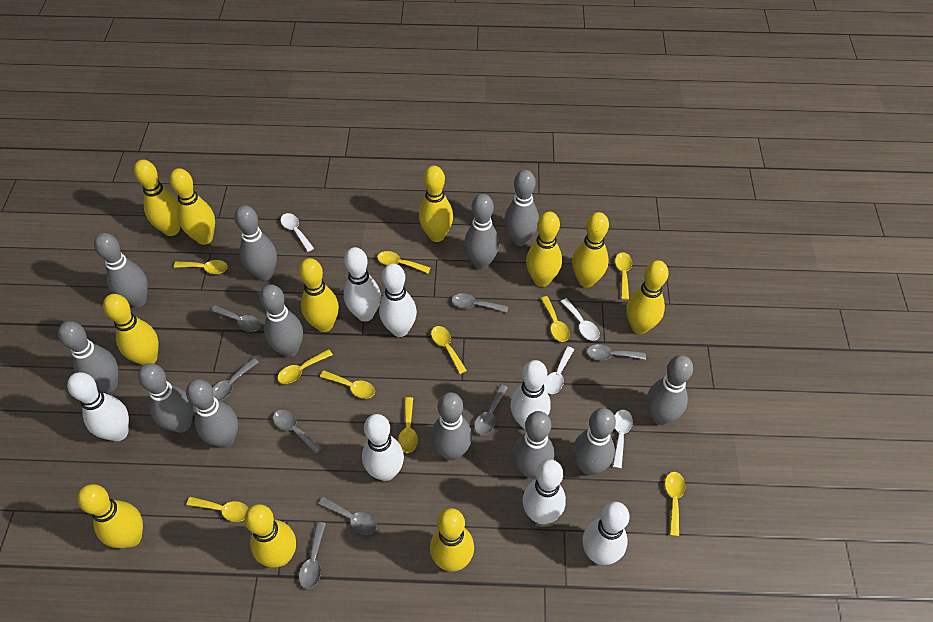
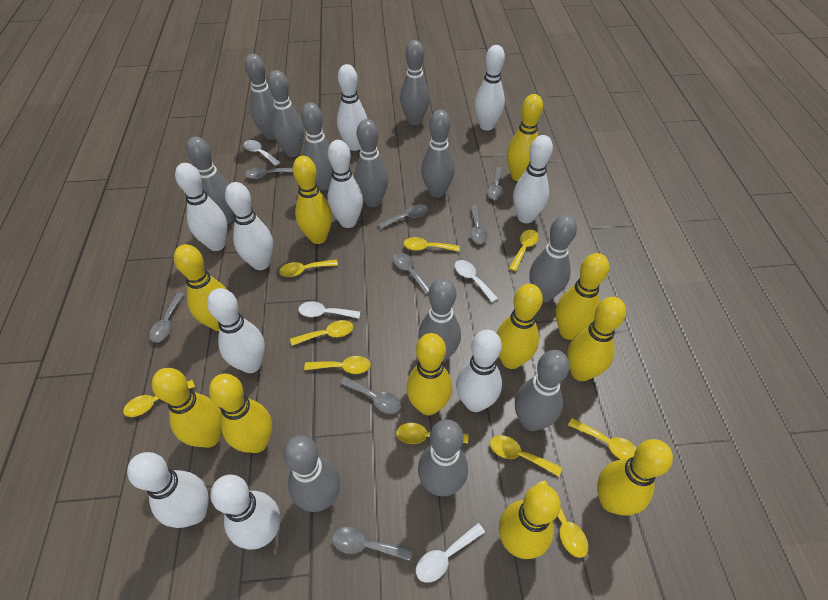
white bowling pin: 7 -> 10

